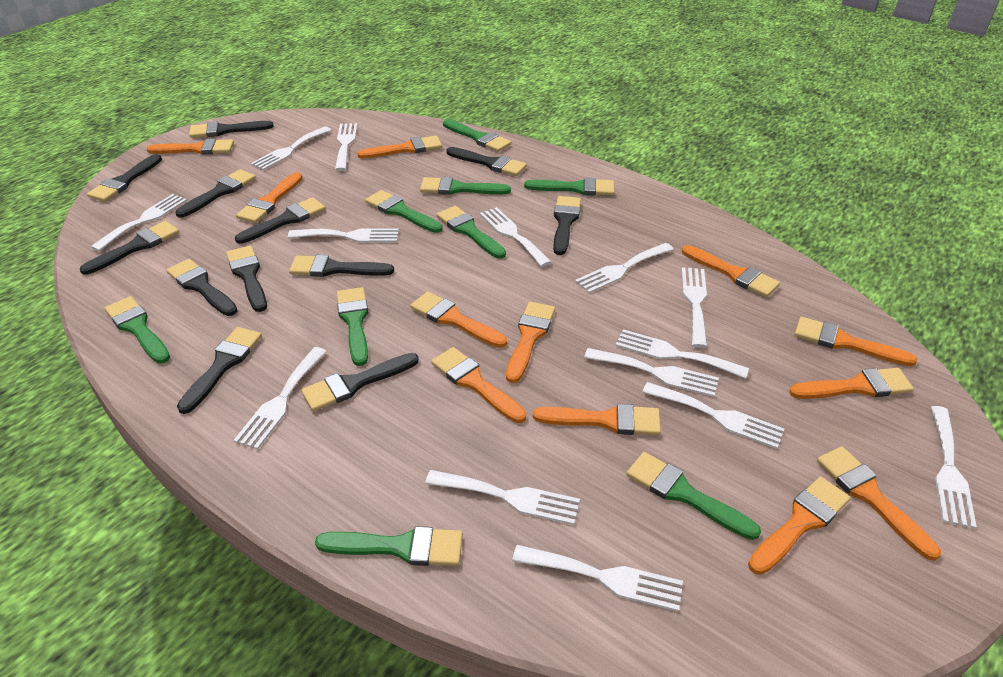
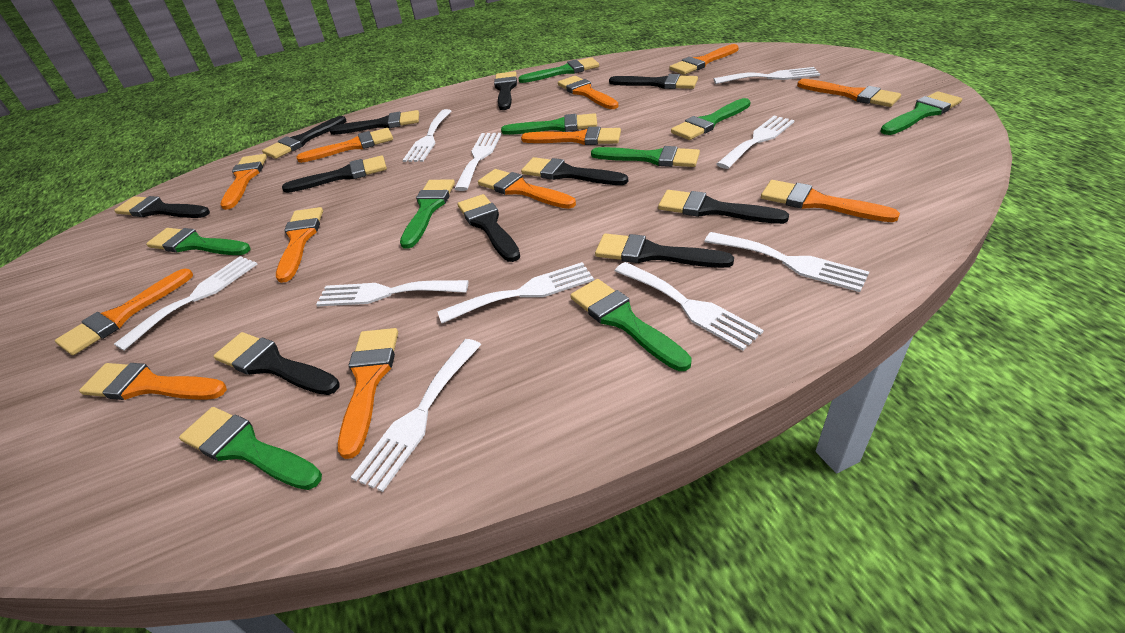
black brush: 12 -> 11
white fork: 14 -> 10

